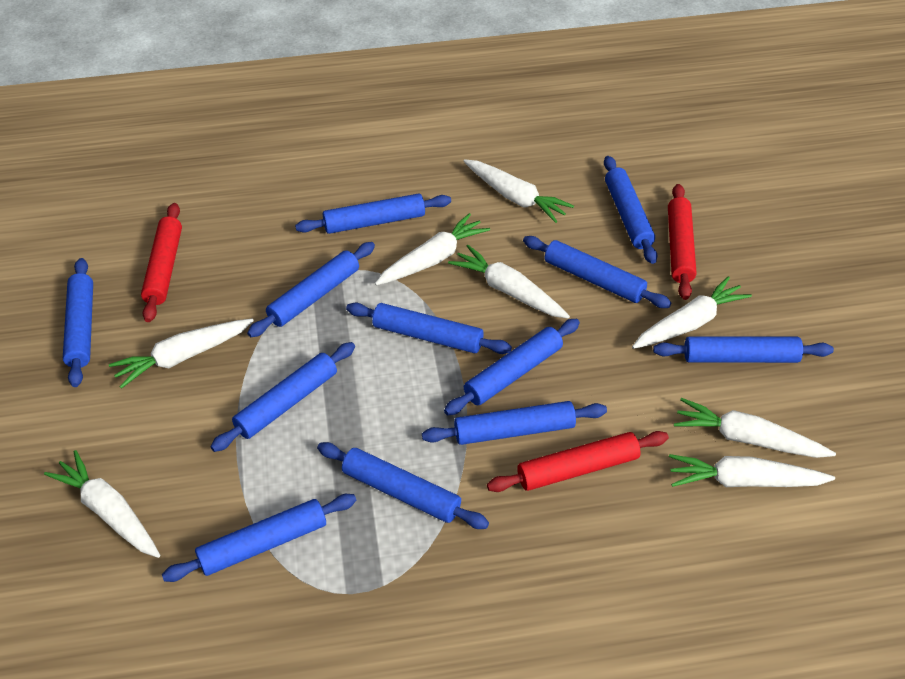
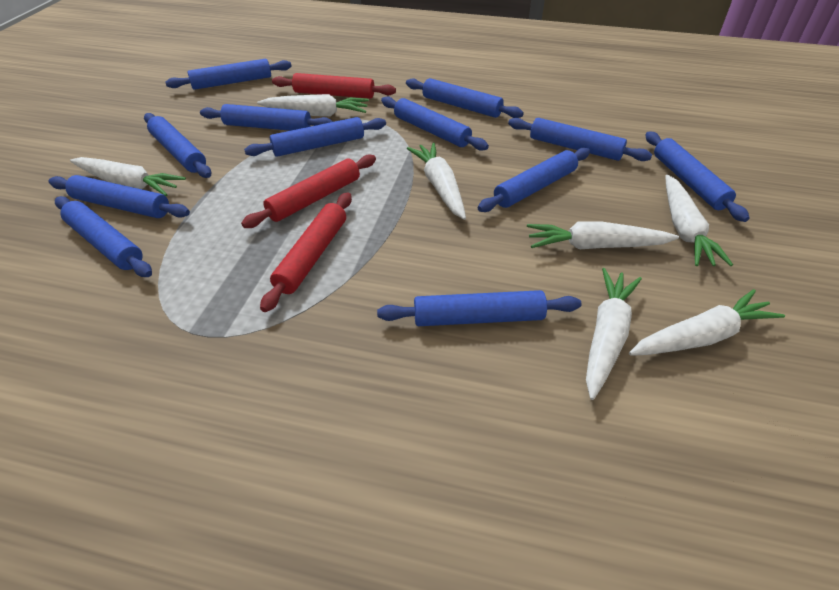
white carrot: 8 -> 7

